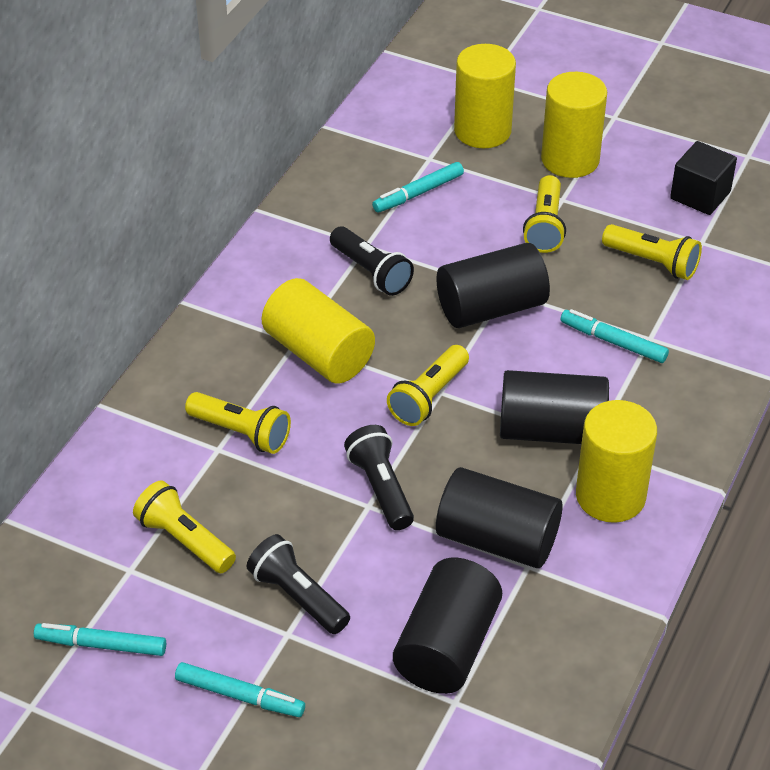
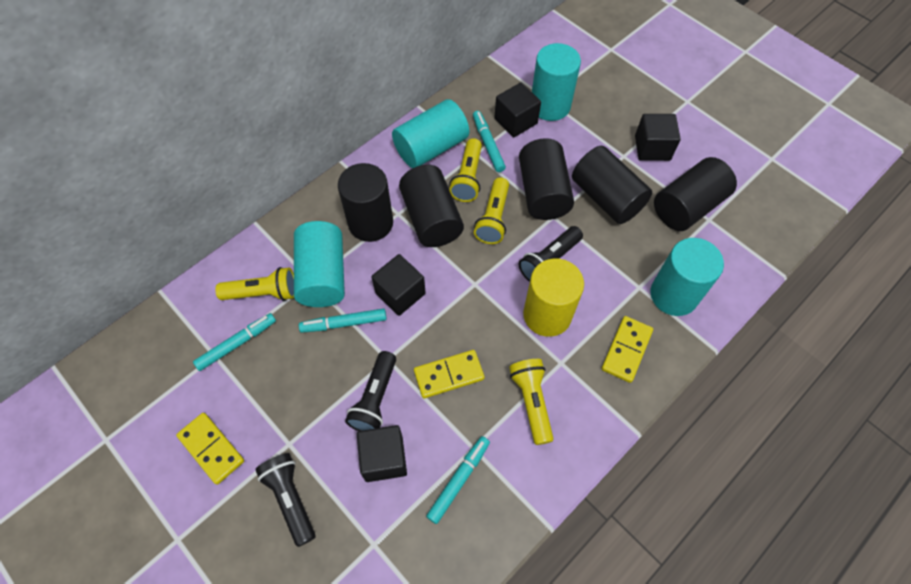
black cube: 1 -> 4
black cylinder: 4 -> 5
turquoise cylinder: 0 -> 4
yellow cylinder: 4 -> 1
yellow domino: 0 -> 3
yellow flashlight: 5 -> 4

